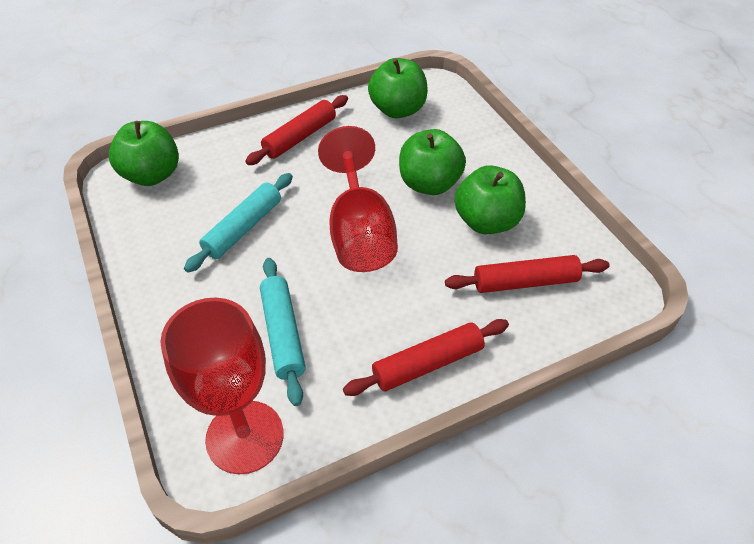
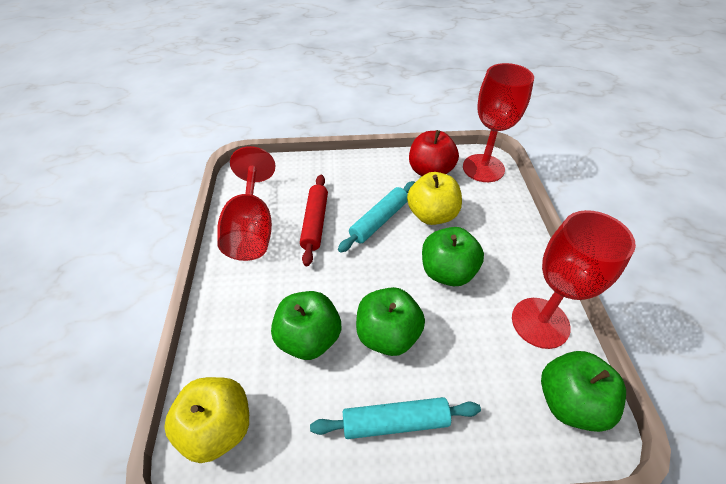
red apple: 0 -> 1
red goblet: 2 -> 3
red rolling pin: 3 -> 1
yellow apple: 0 -> 2

